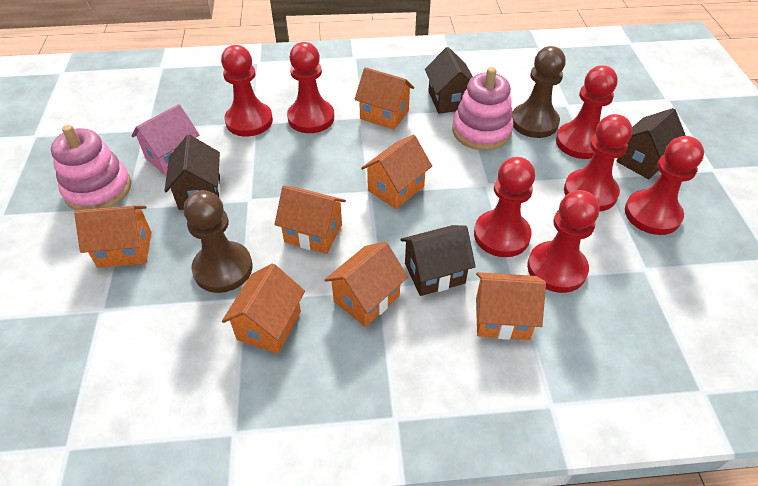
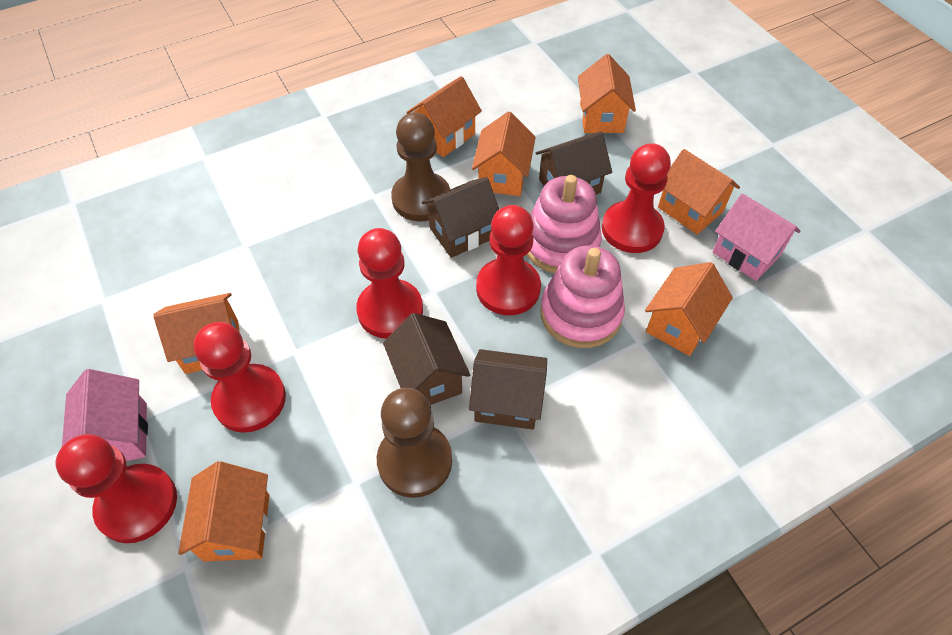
pink house: 1 -> 2
red pawn: 7 -> 5

